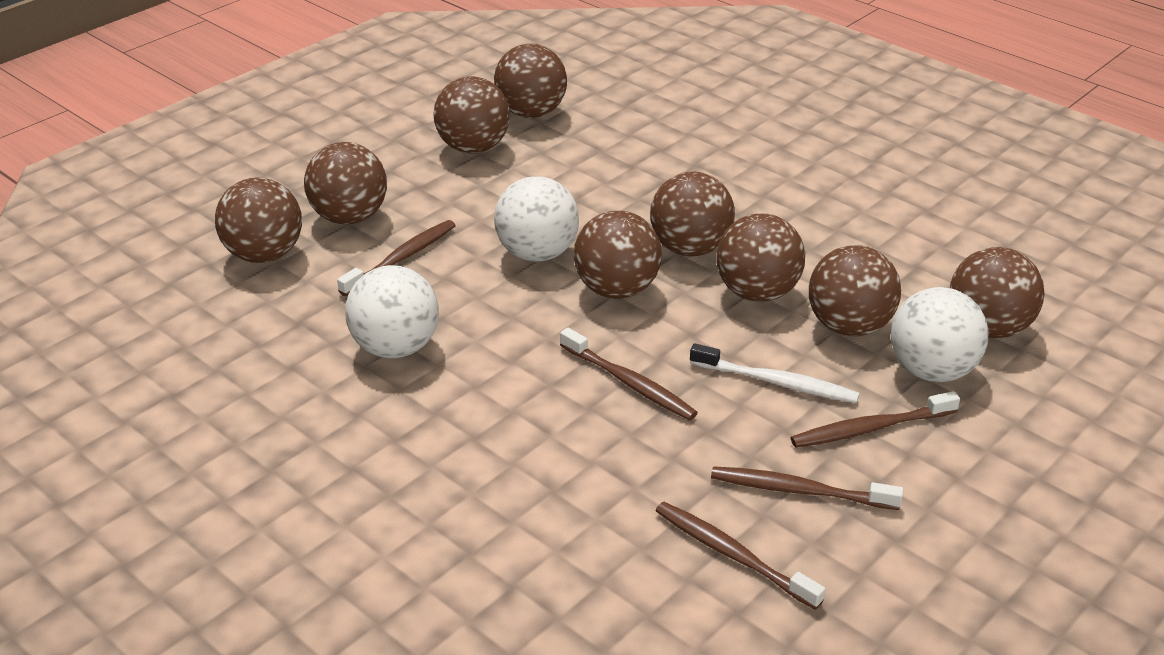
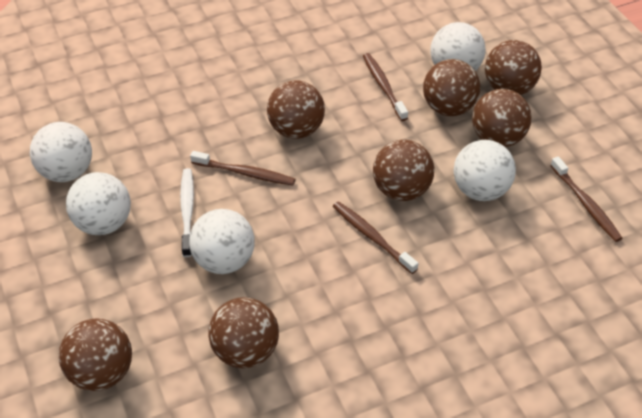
brown ball: 9 -> 7
brown toothbrush: 5 -> 4
white ball: 3 -> 5

